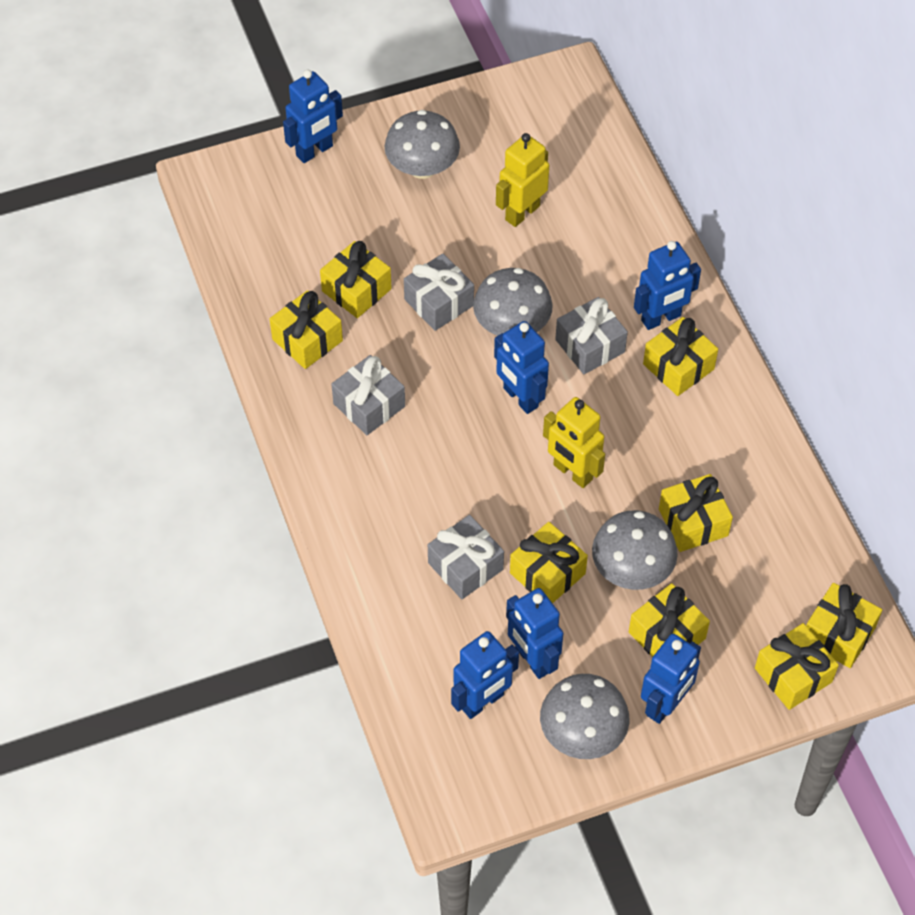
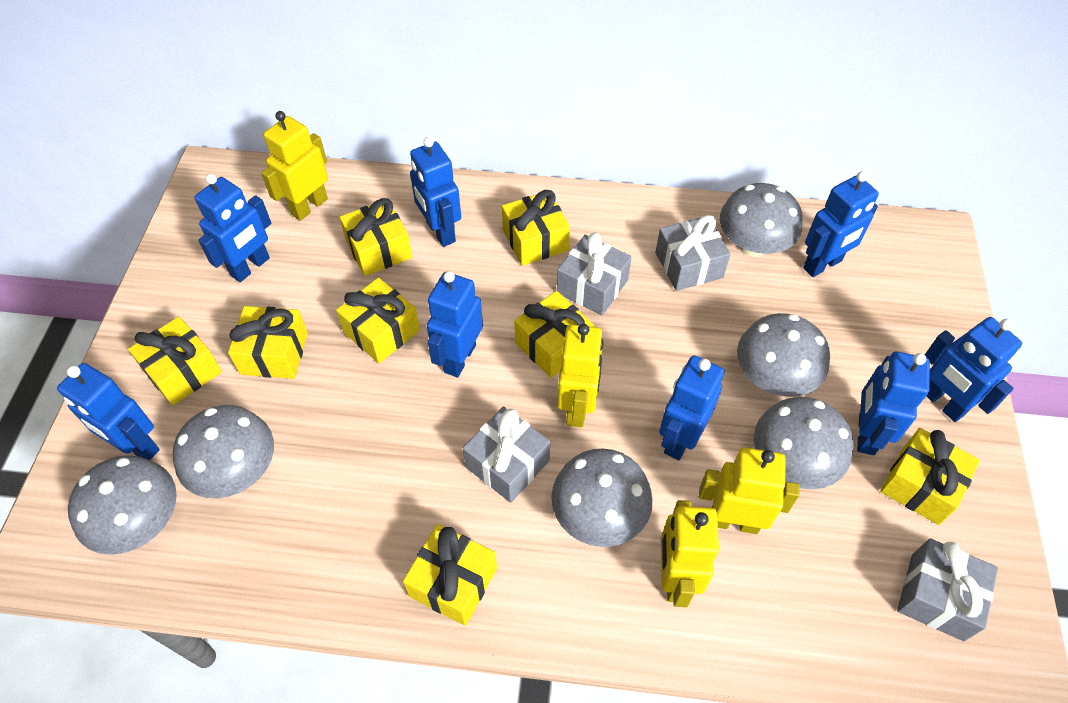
blue robot: 6 -> 8
grey mushroom: 4 -> 6
yellow robot: 2 -> 4

